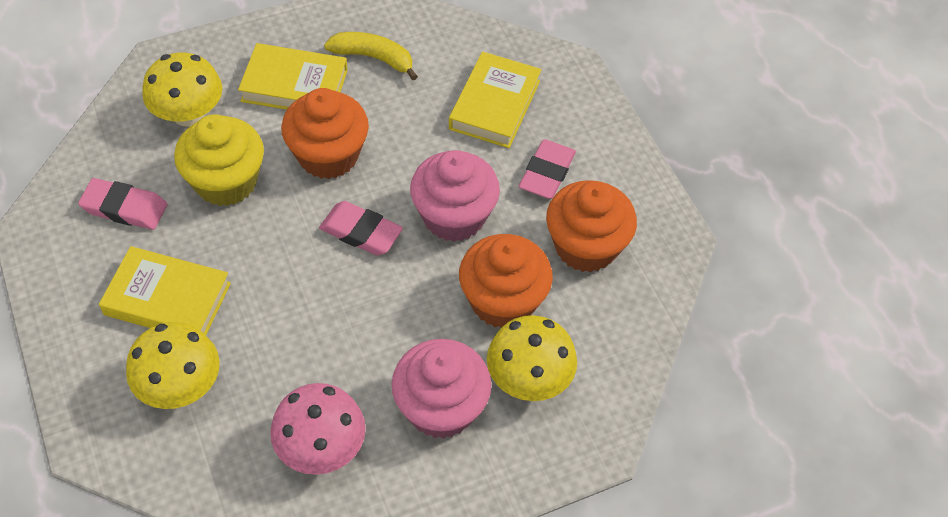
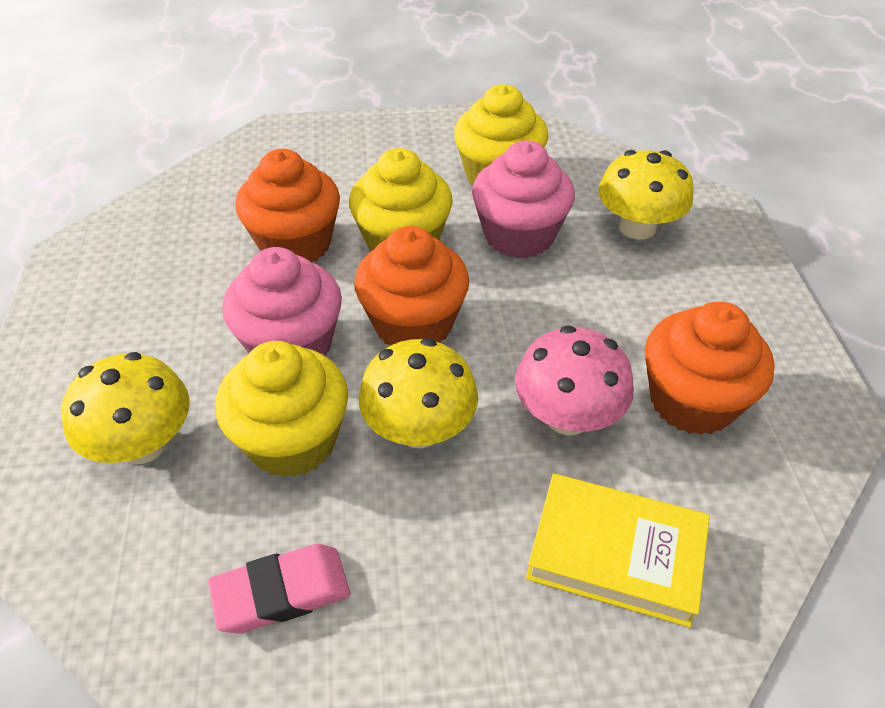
pink eraser: 3 -> 1
yellow banana: 1 -> 0
yellow book: 3 -> 1
yellow cupcake: 1 -> 3

